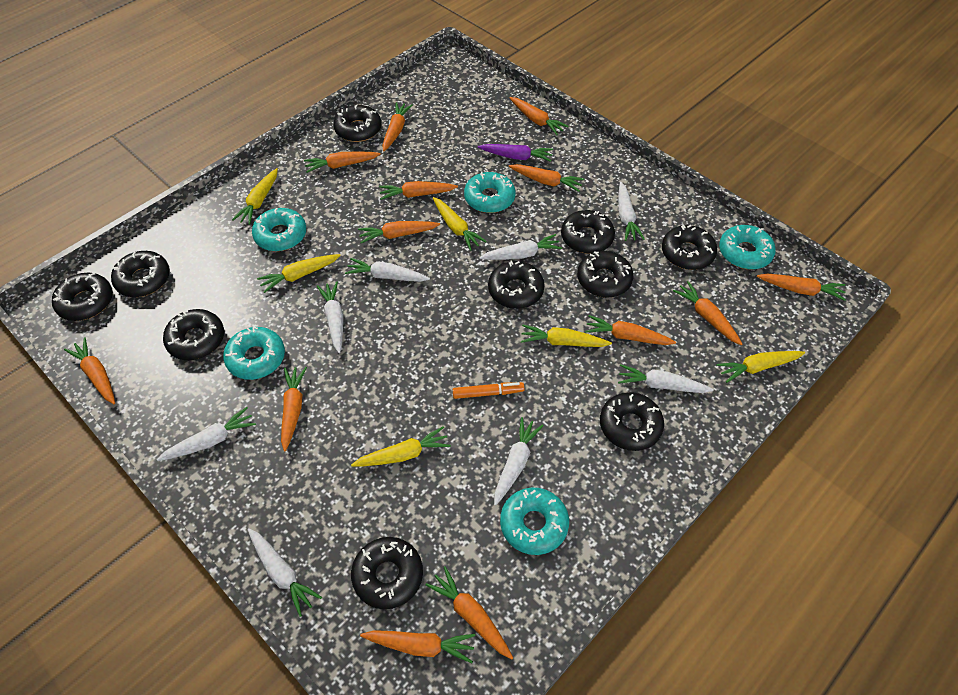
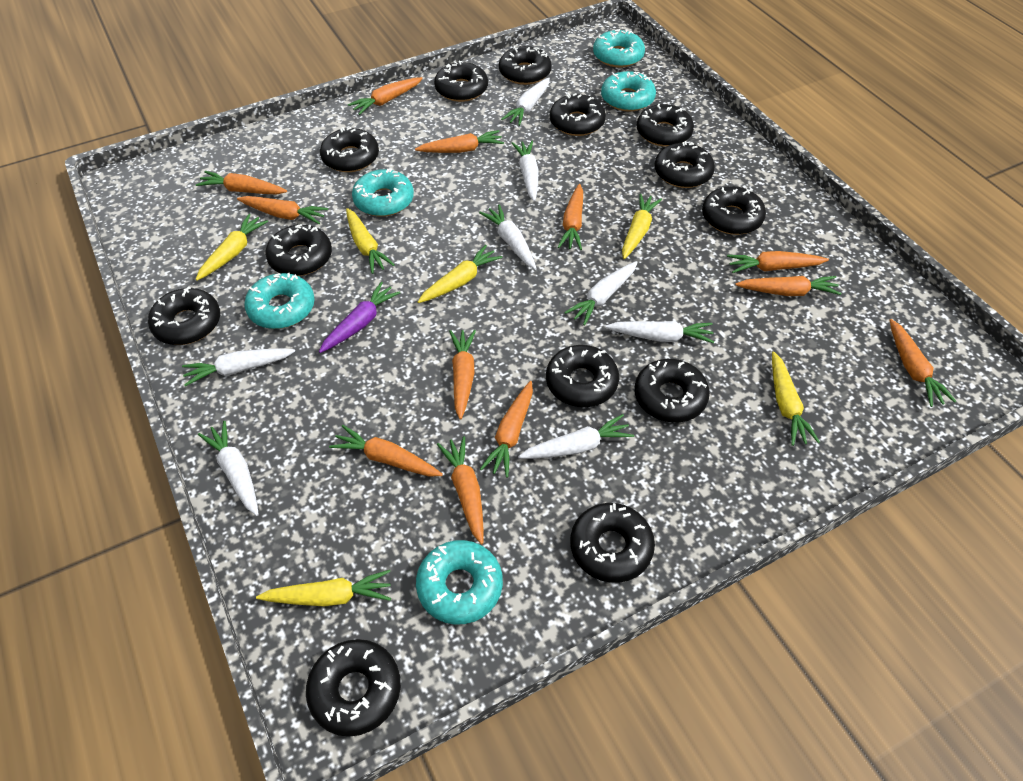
black donut: 10 -> 13
orange carrot: 13 -> 12
orange marker: 1 -> 0

